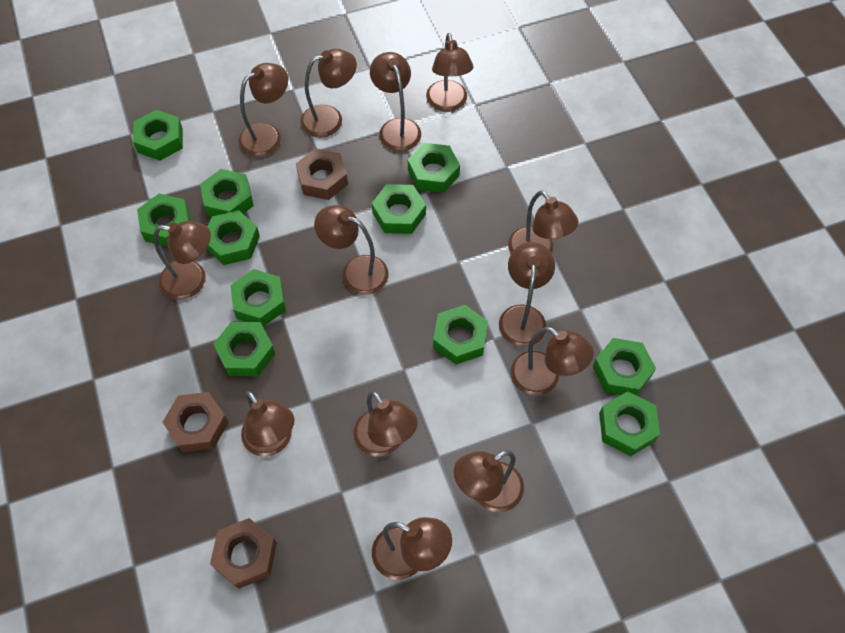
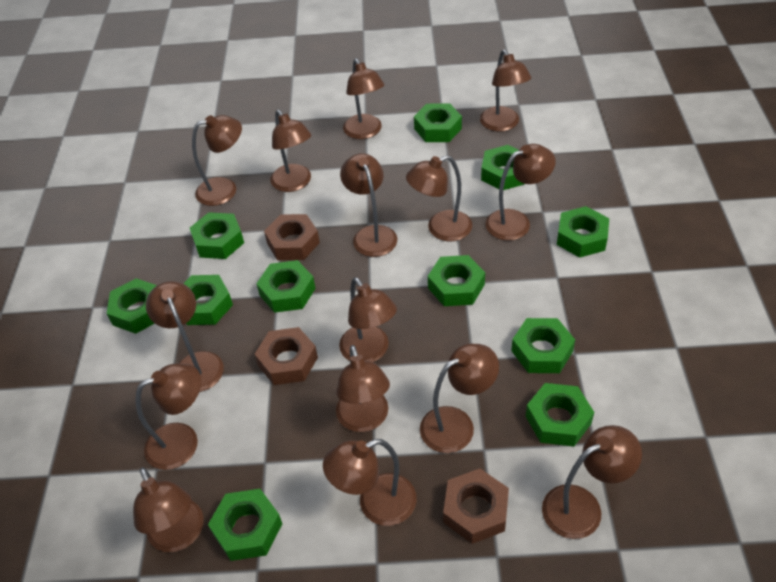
brown lamp: 13 -> 15

